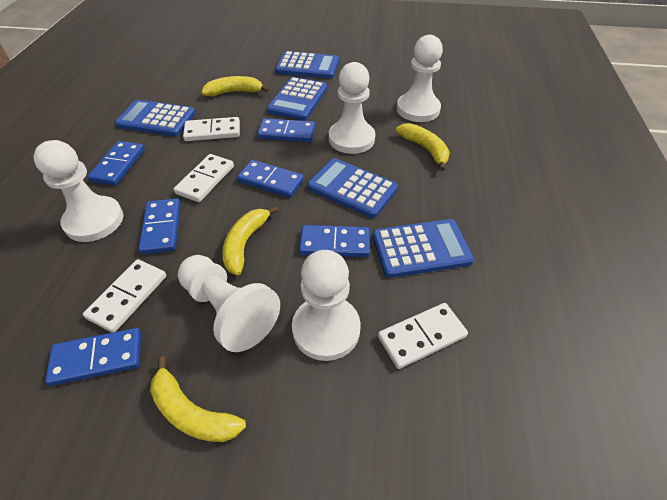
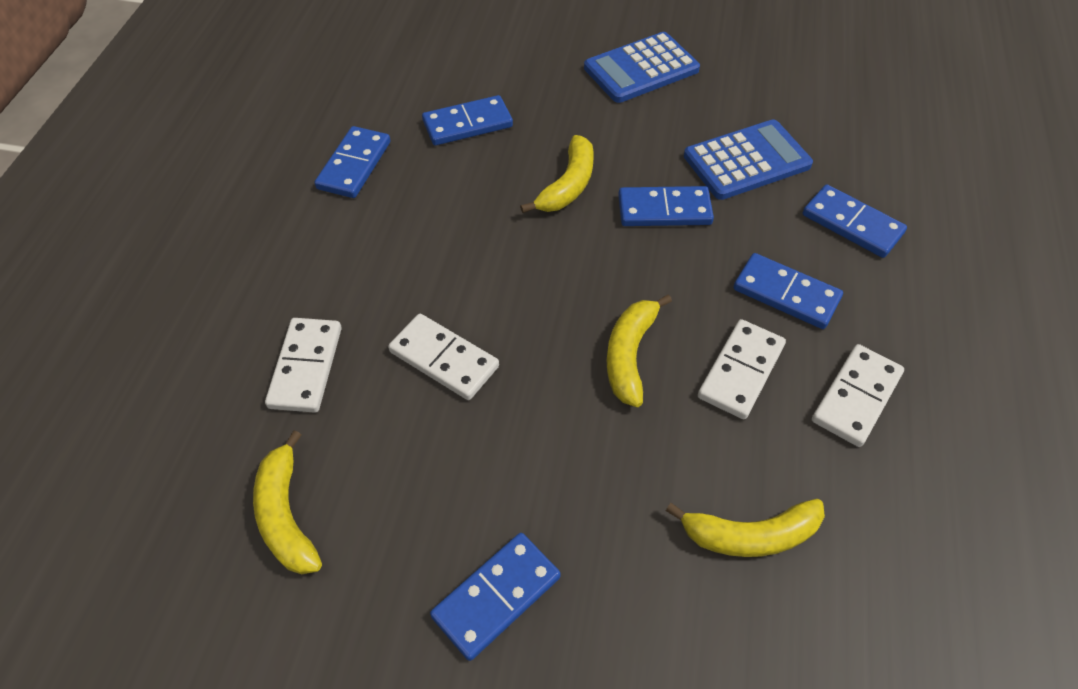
blue calculator: 5 -> 2
white pawn: 5 -> 0

